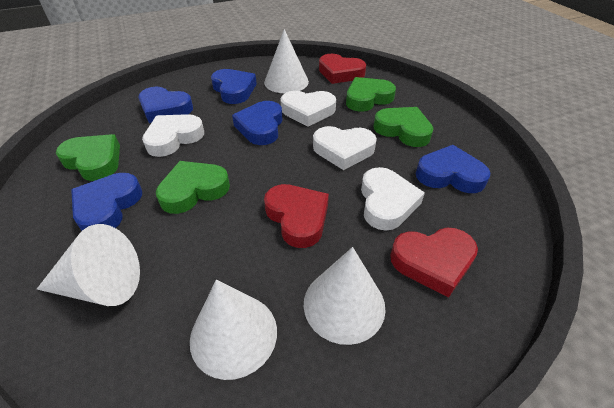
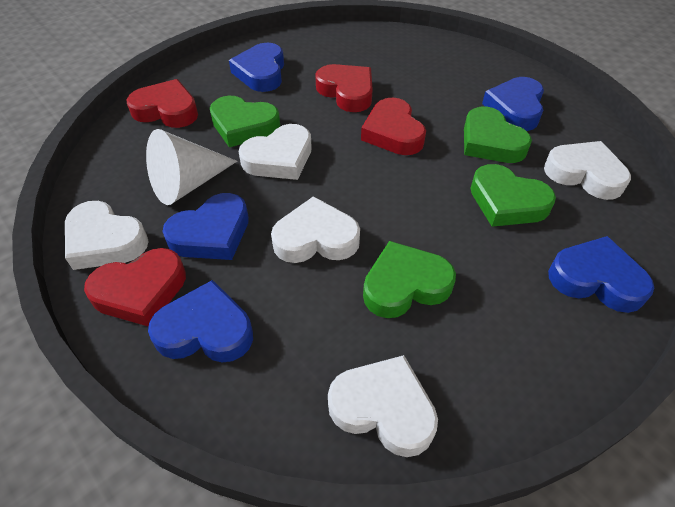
red heart: 3 -> 4
white cone: 4 -> 1
white heart: 4 -> 5

